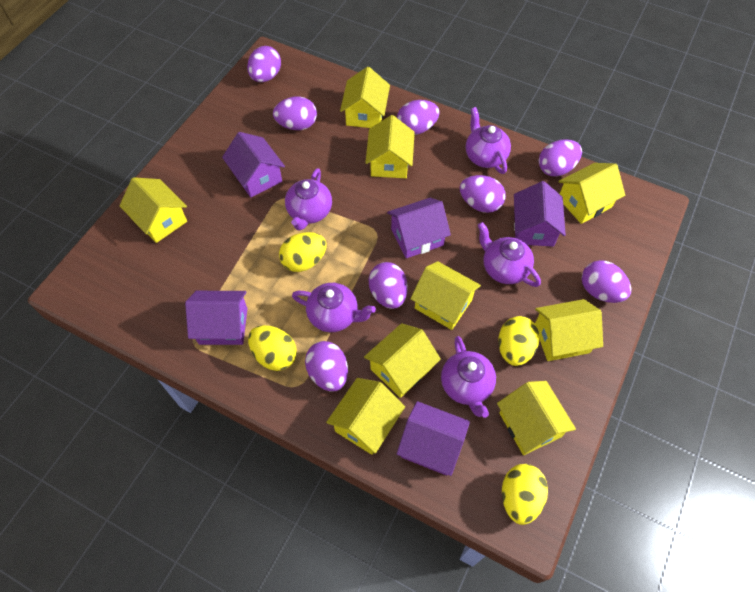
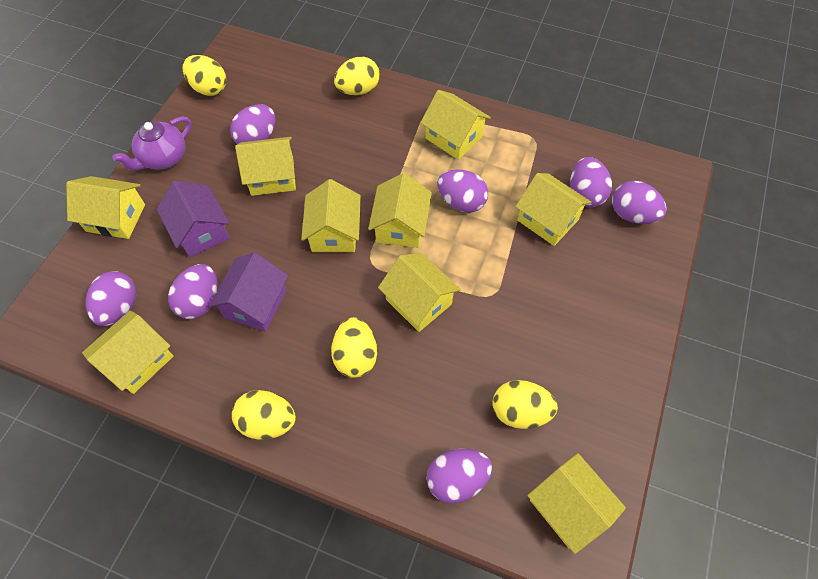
purple egg: 8 -> 7
purple house: 5 -> 2
purple teapot: 5 -> 1
yellow egg: 4 -> 5

